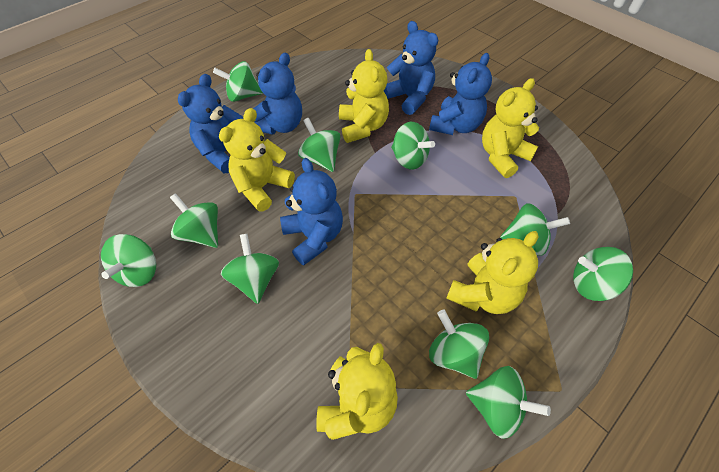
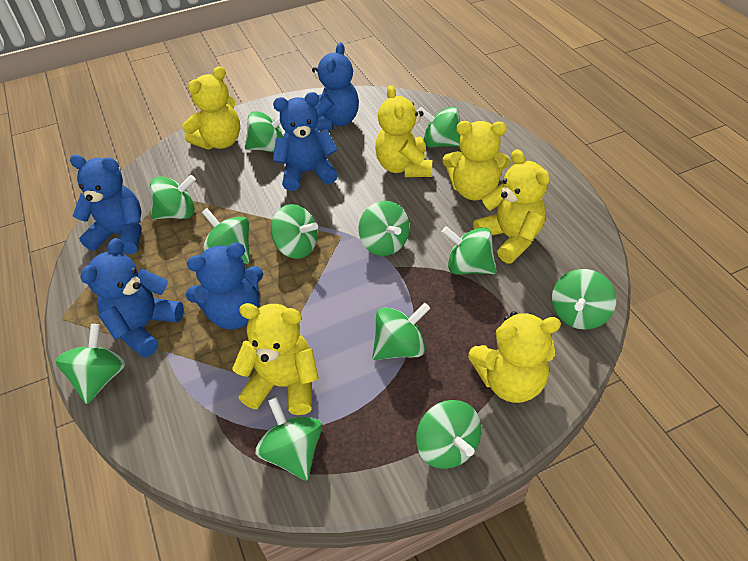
green spinning top: 10 -> 12
yellow teddy bear: 5 -> 6

